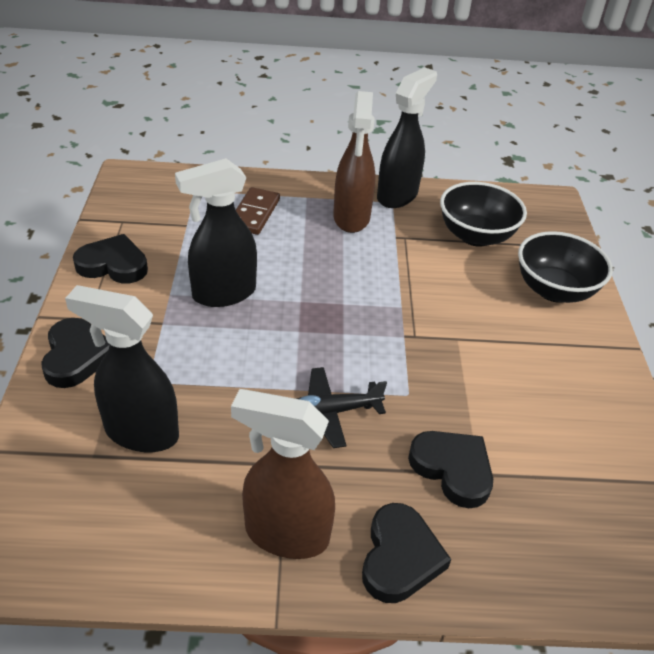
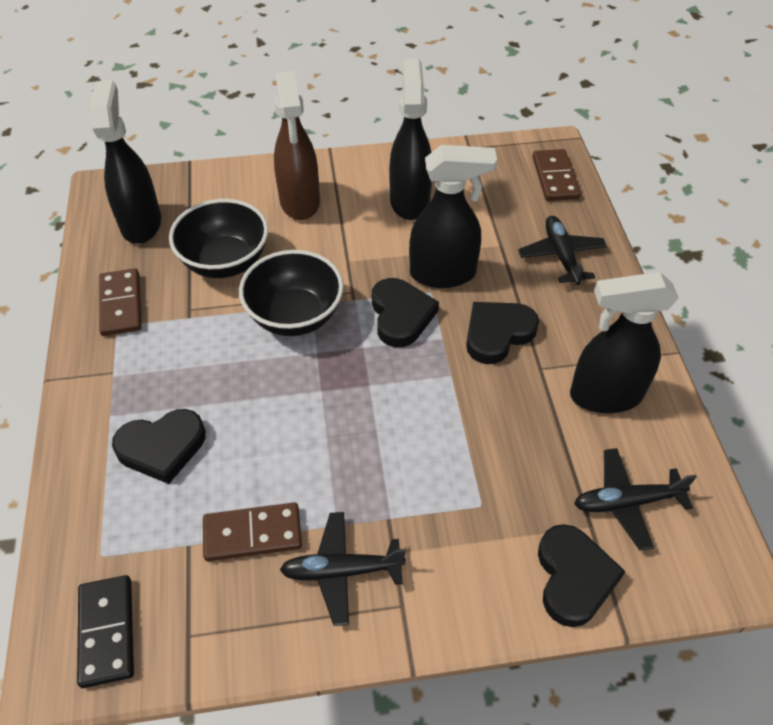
black domino: 0 -> 1
black plane: 1 -> 3
black spray bottle: 3 -> 4
brown domino: 1 -> 3
brown spray bottle: 2 -> 1

